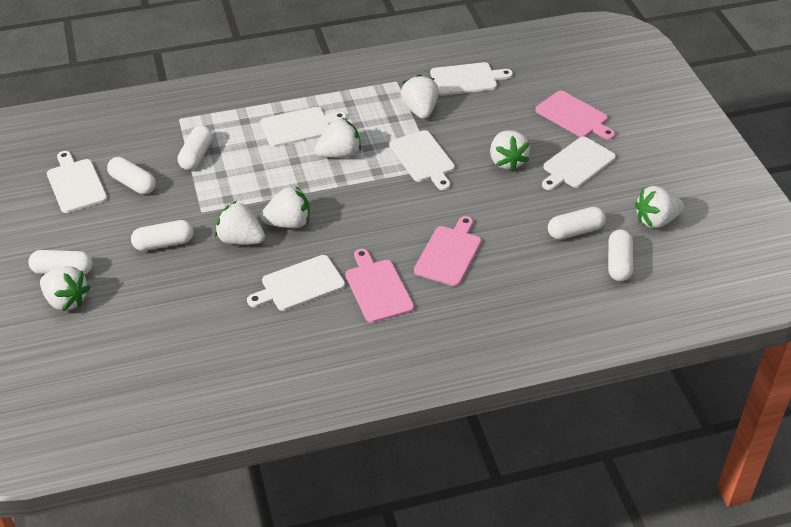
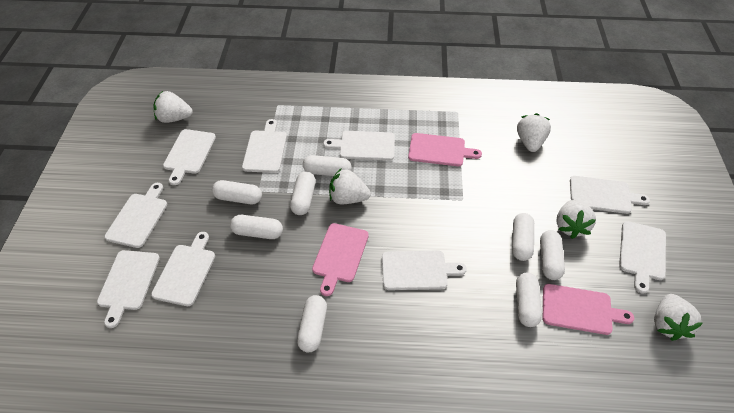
white capsule: 6 -> 8
white cutting board: 6 -> 9
white strawberry: 7 -> 5

